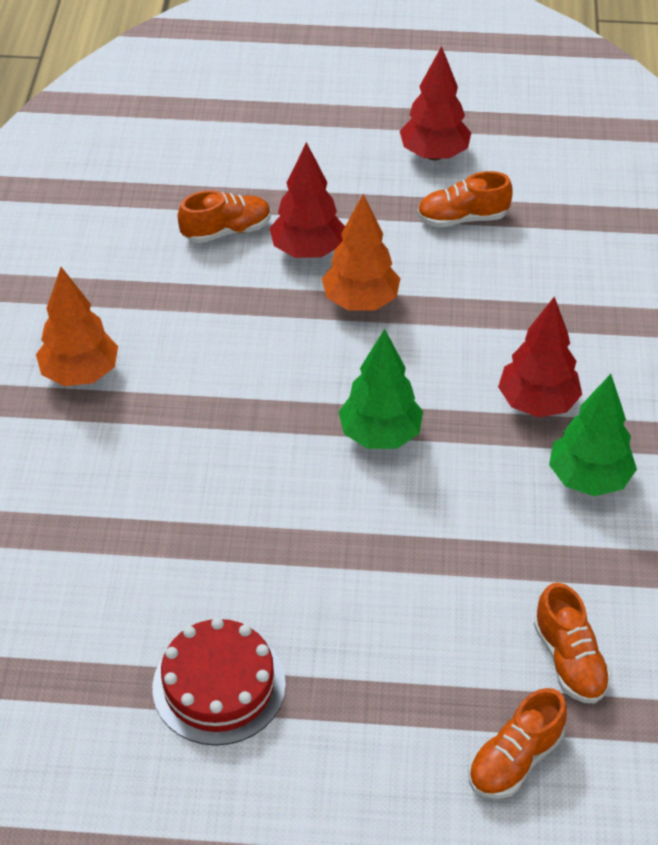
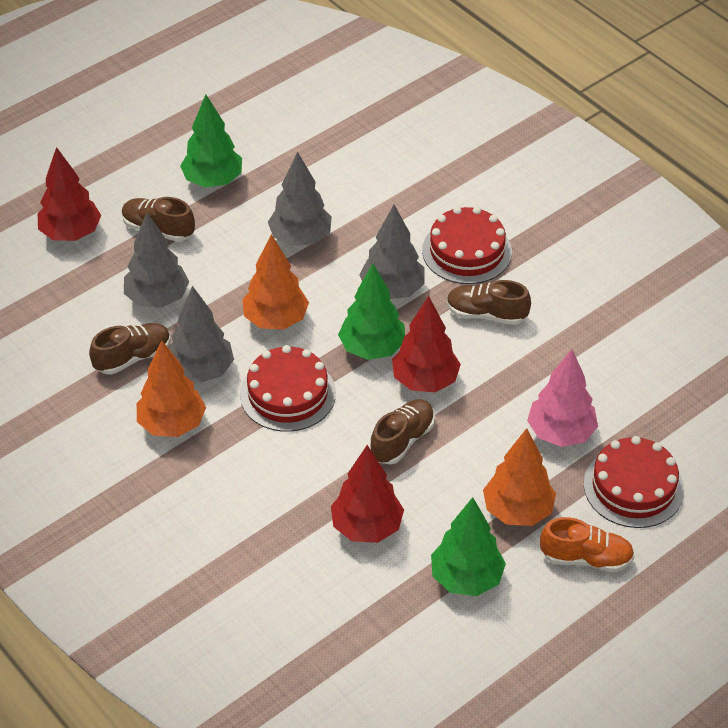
brown shoe: 0 -> 4
green tree: 2 -> 3
grey tree: 0 -> 4
orange shoe: 4 -> 1
orange tree: 2 -> 3
pink tree: 0 -> 1
red cake: 1 -> 3

